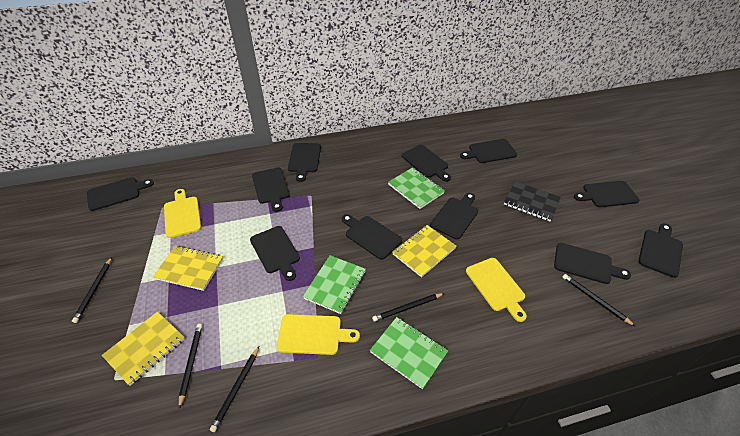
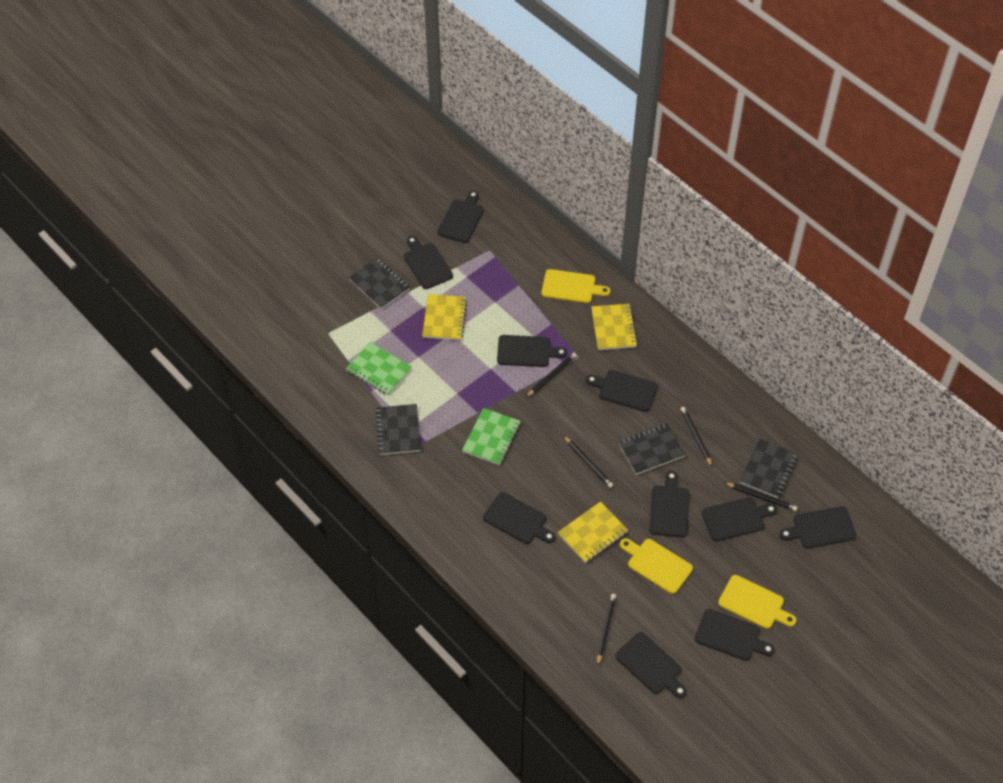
black cutting board: 11 -> 10
black notebook: 1 -> 4
green notebook: 3 -> 2

